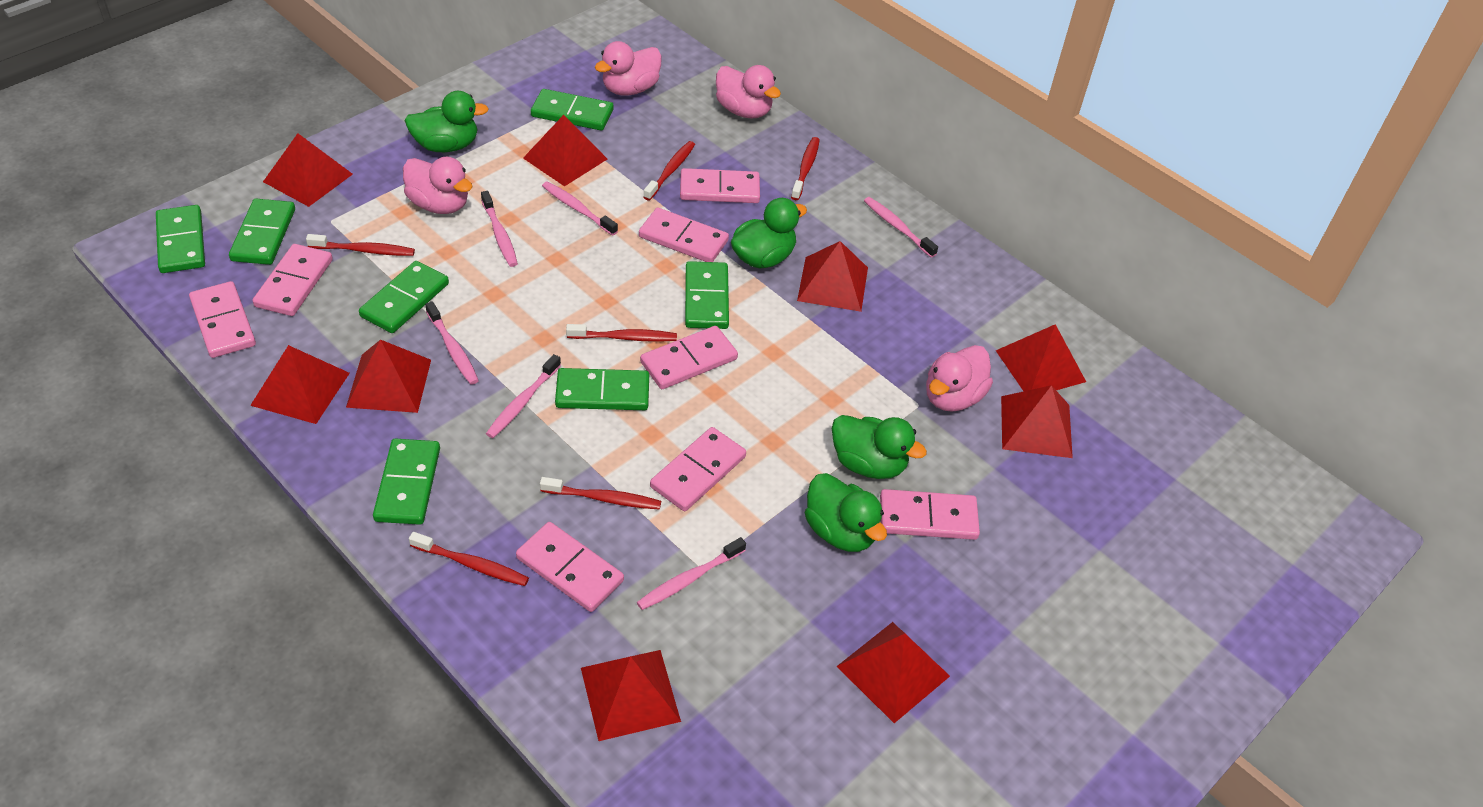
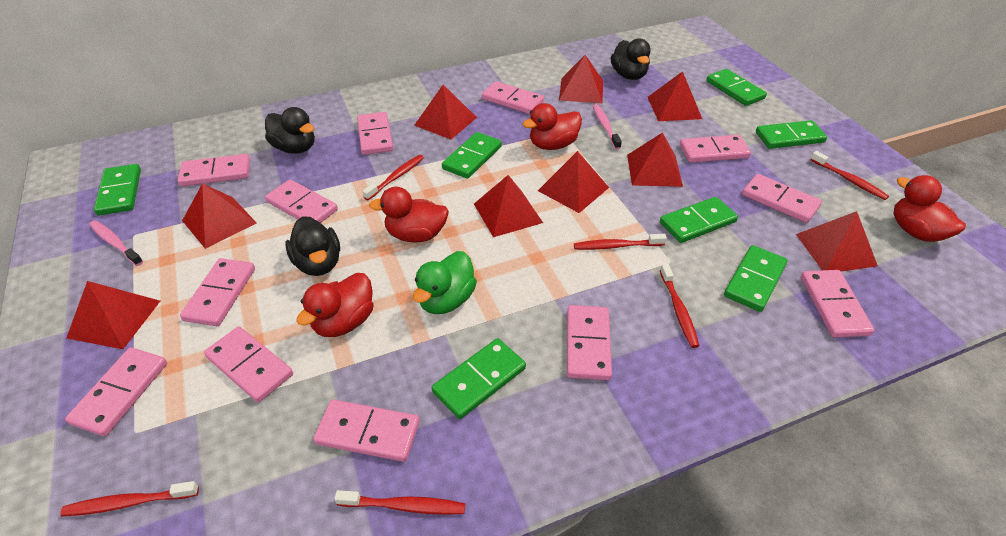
black duck: 0 -> 3
green duck: 4 -> 1
pink domino: 8 -> 12
pink duck: 4 -> 0
pink toothbrush: 6 -> 2
red duck: 0 -> 4

